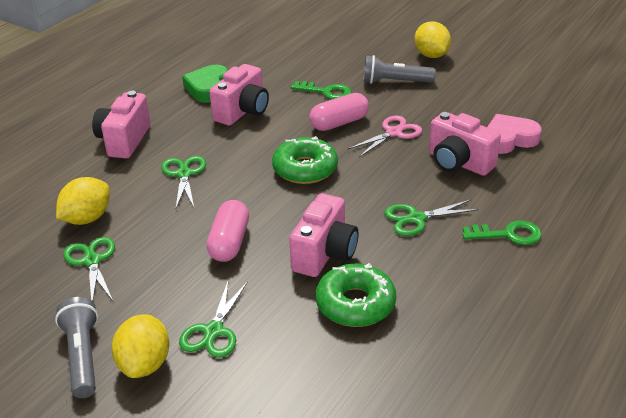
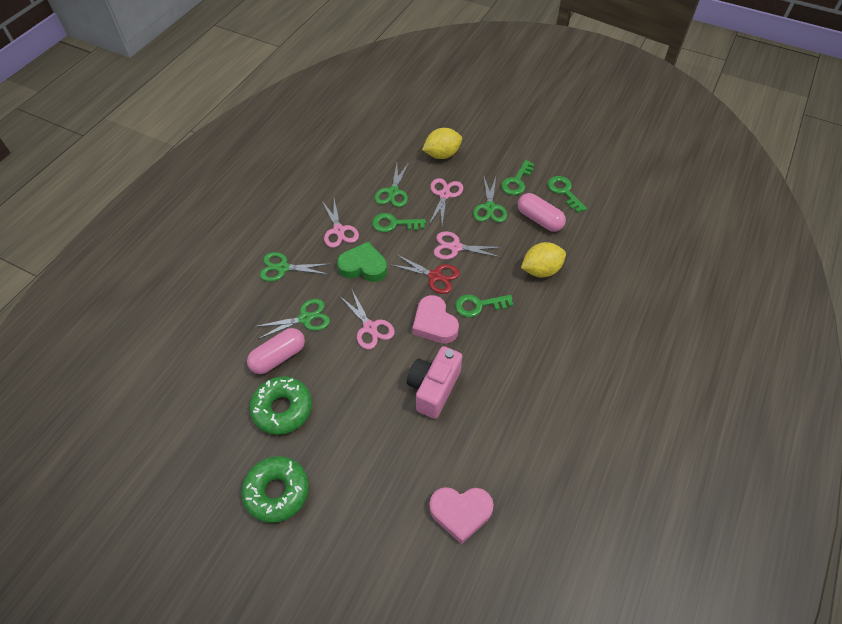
green key: 2 -> 4
grey flashlight: 2 -> 0
pink camera: 4 -> 1
pink heart: 1 -> 2
pink scissors: 1 -> 4
red scissors: 0 -> 1
yellow lemon: 3 -> 2

